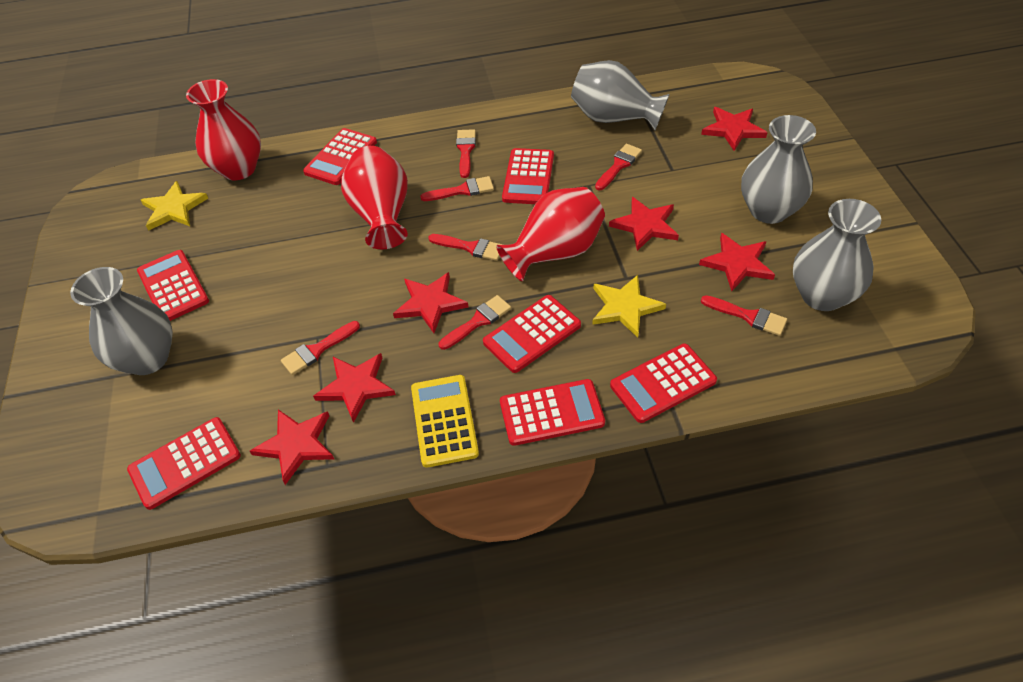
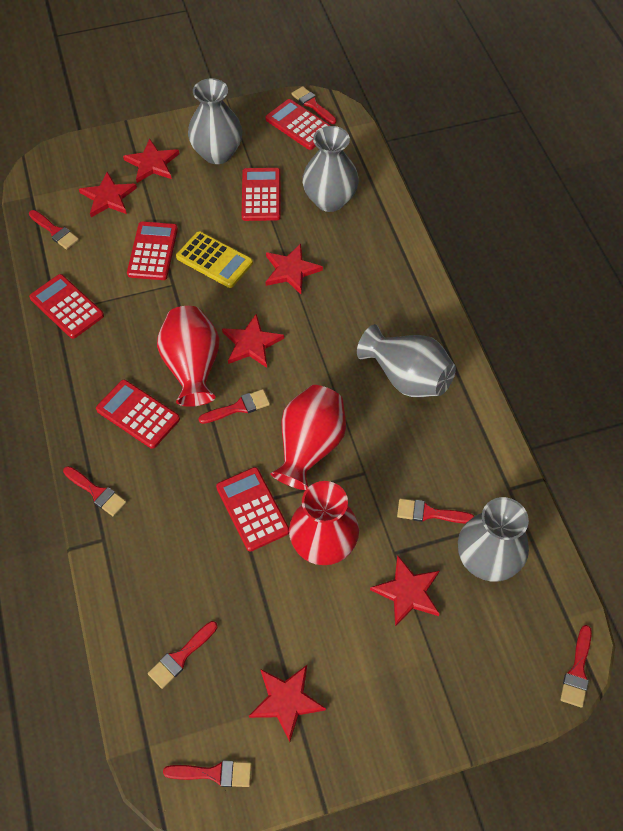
red brush: 7 -> 8
red calculator: 7 -> 6
yellow star: 2 -> 0

